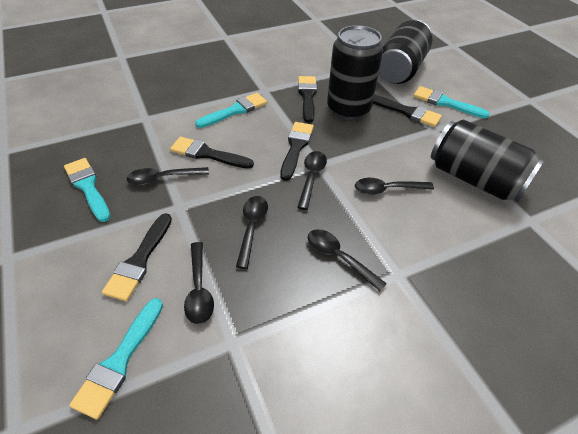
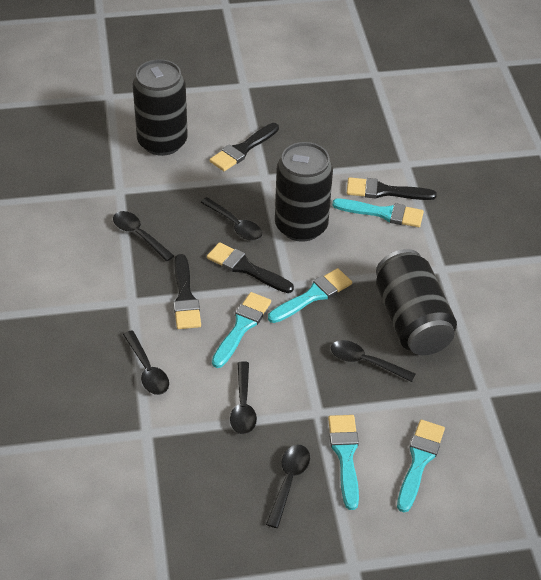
black brush: 5 -> 4
turquoise brush: 4 -> 5

